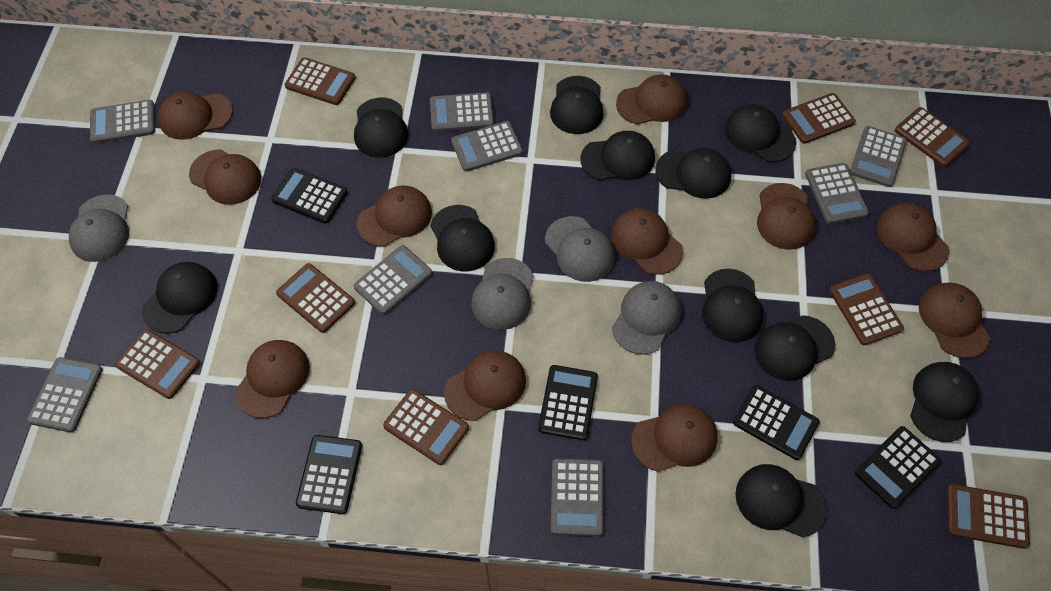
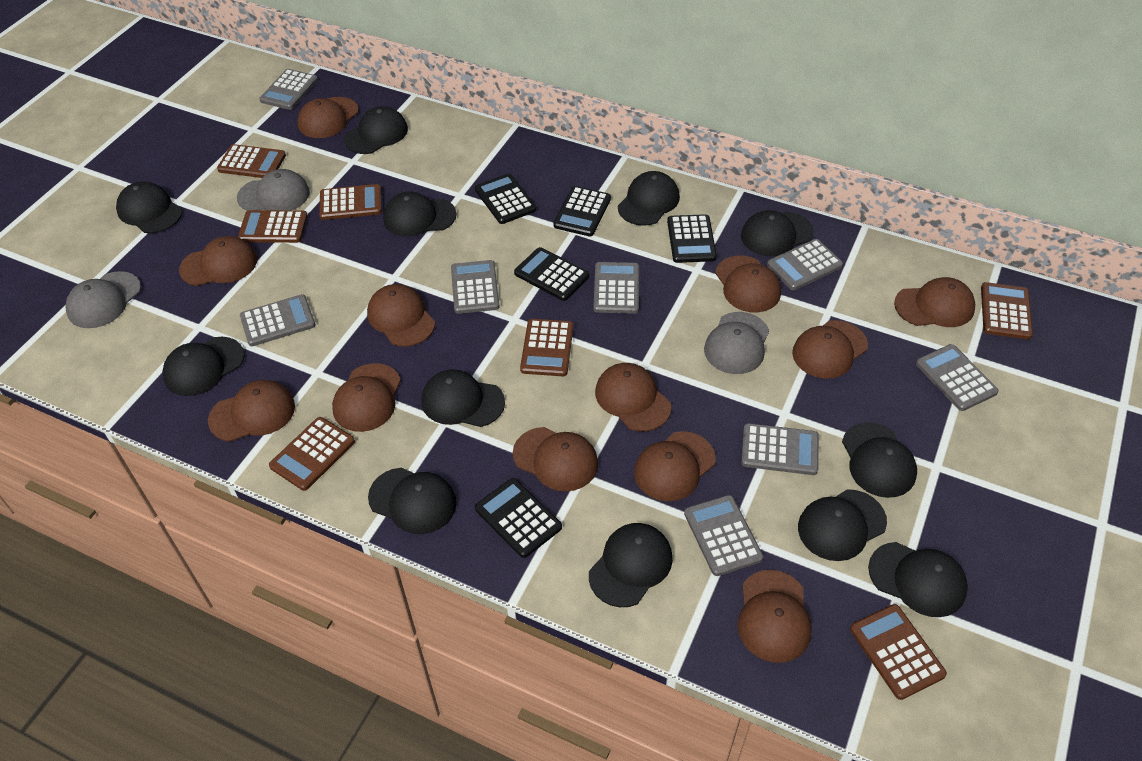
black cap: 11 -> 12
brown calculator: 8 -> 7
brown cap: 11 -> 12
grey cap: 4 -> 3

